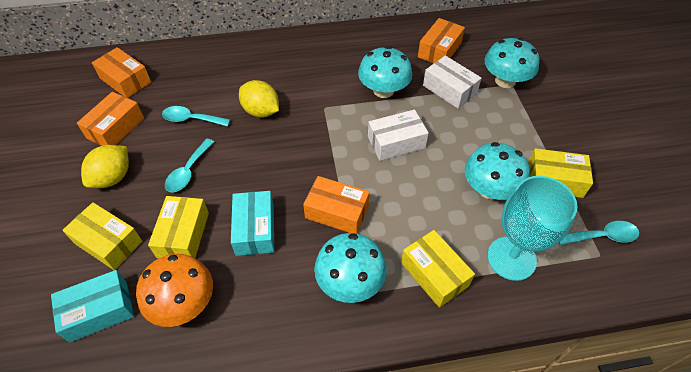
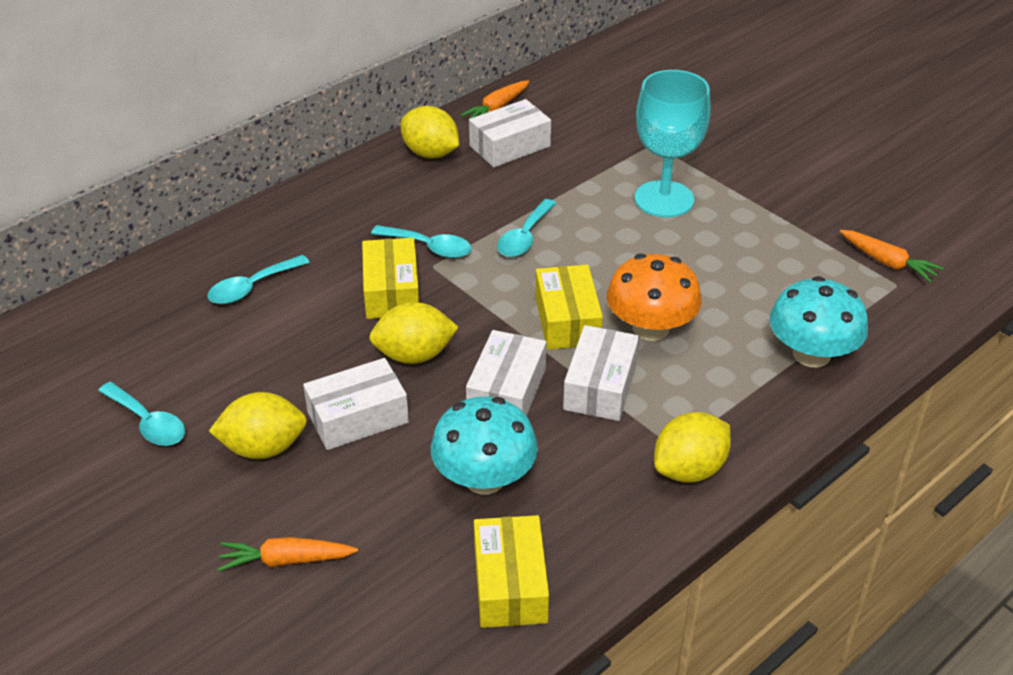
orange box: 4 -> 0
orange carrot: 0 -> 3
turquoise box: 2 -> 0
turquoise mushroom: 4 -> 2
turquoise spoon: 3 -> 4
white box: 2 -> 4
yellow box: 4 -> 3
yellow lemon: 2 -> 4

